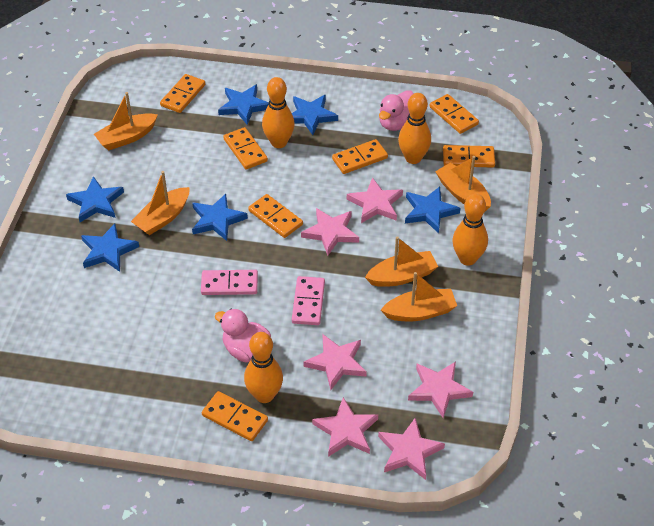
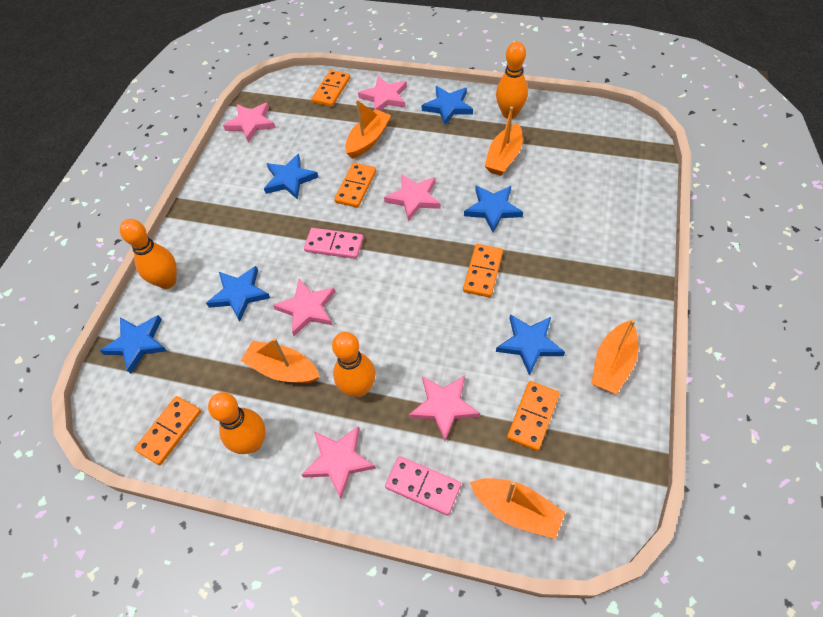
orange domino: 7 -> 5
pink duck: 2 -> 0

